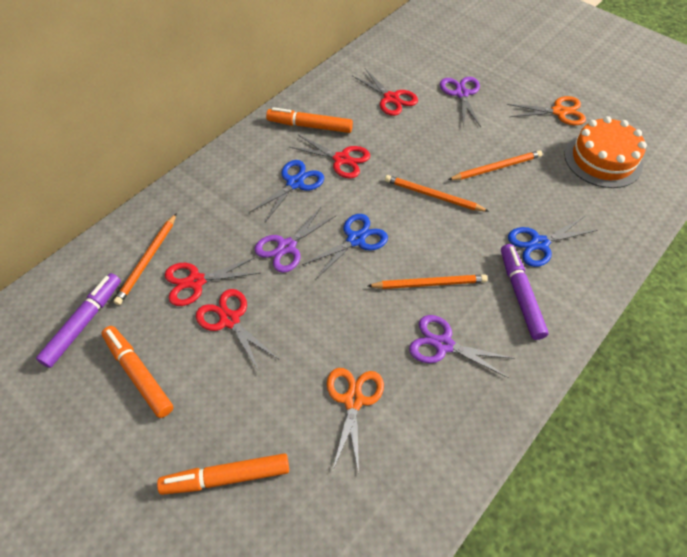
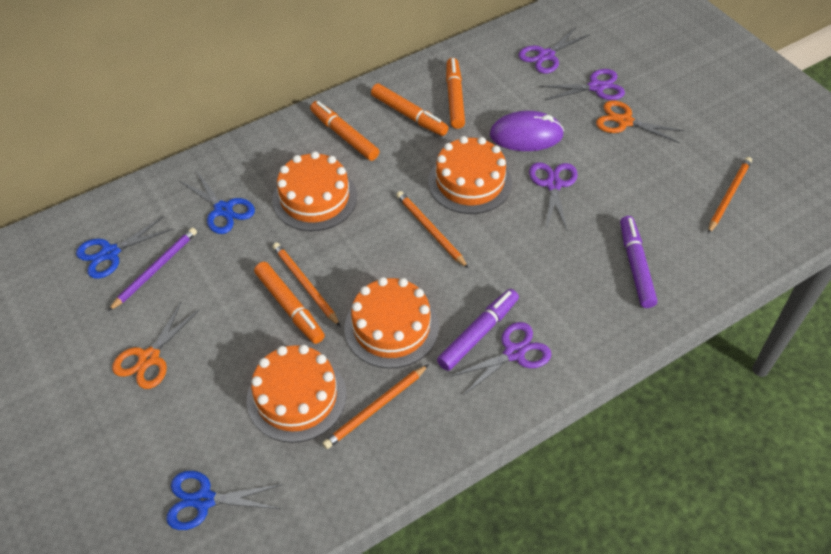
orange cake: 1 -> 4
orange marker: 3 -> 4
purple mouse: 0 -> 1
purple pencil: 0 -> 1
purple scissors: 3 -> 4
red scissors: 4 -> 0

